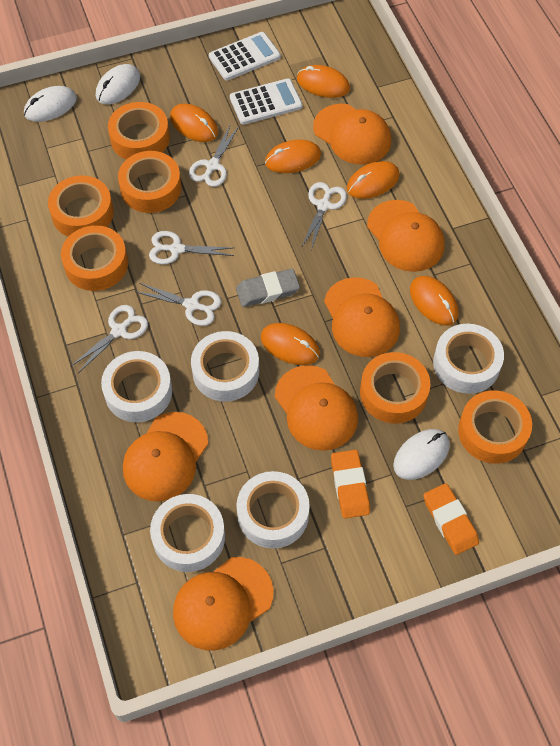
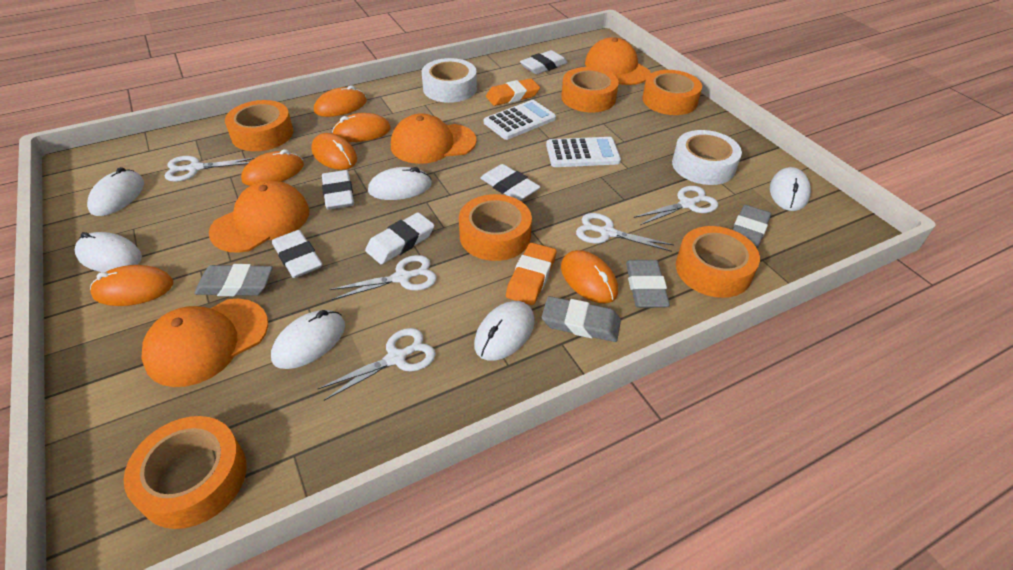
grey eraser: 1 -> 4
orange cap: 6 -> 4
white eraser: 0 -> 5
white mouse: 3 -> 6
white tape: 5 -> 2

